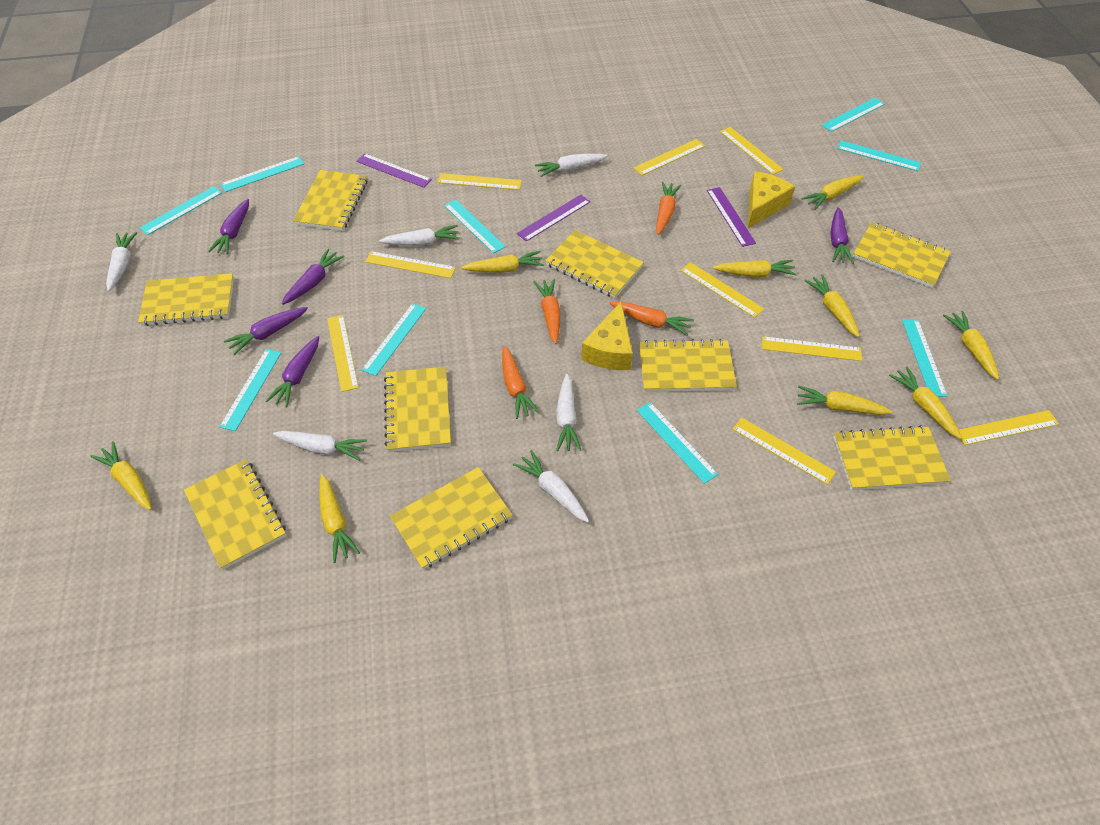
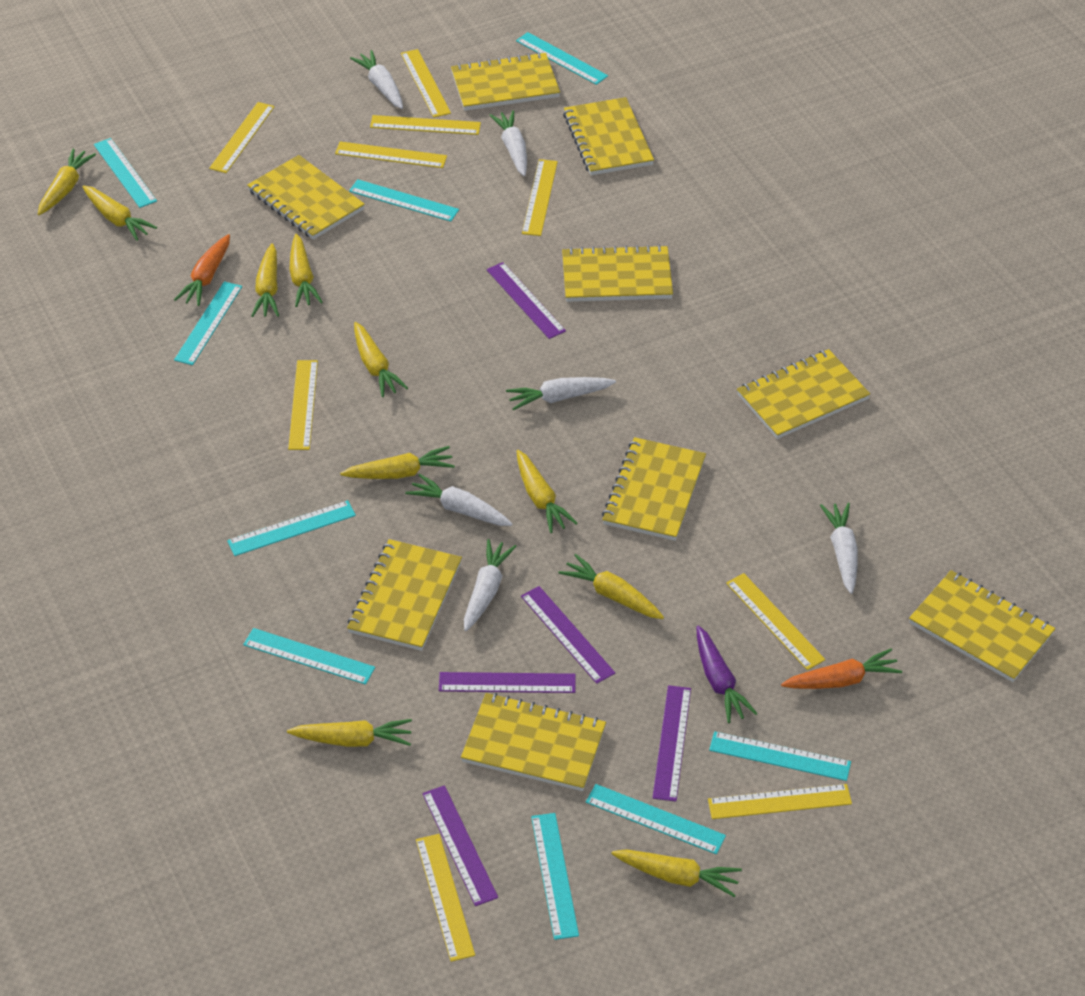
orange carrot: 4 -> 2
purple carrot: 5 -> 1
purple ruler: 3 -> 5
yellow carrot: 9 -> 10
yellow cheese: 2 -> 0

